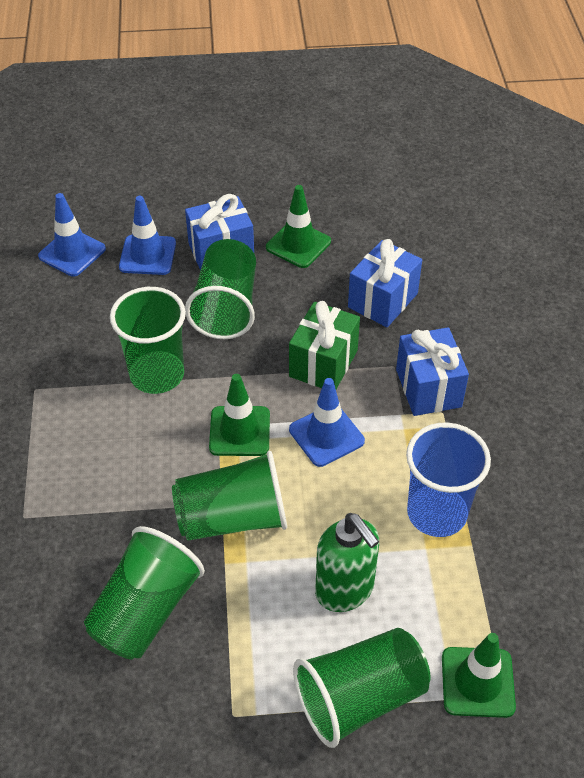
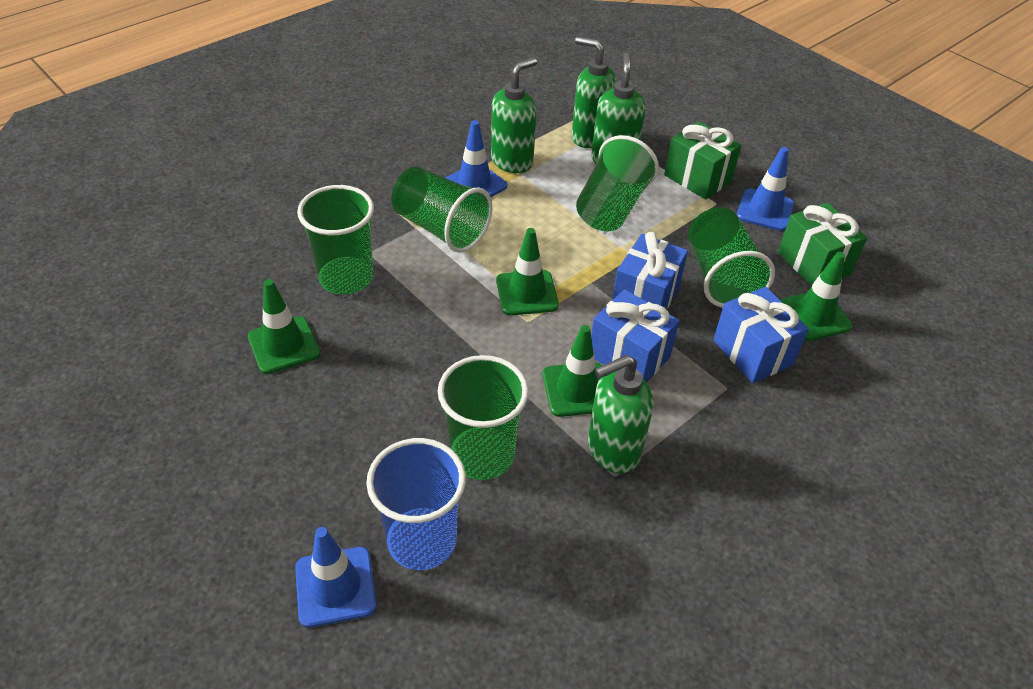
green gift: 1 -> 2
green soap dispenser: 1 -> 4
green traffic cone: 3 -> 4

